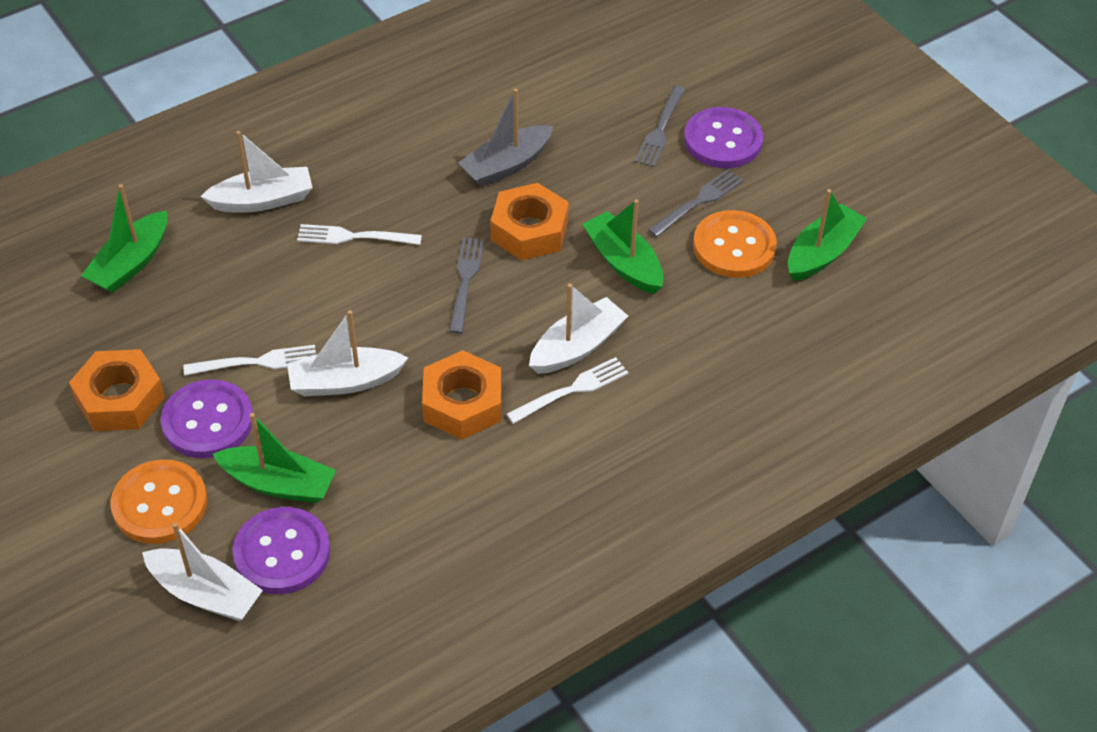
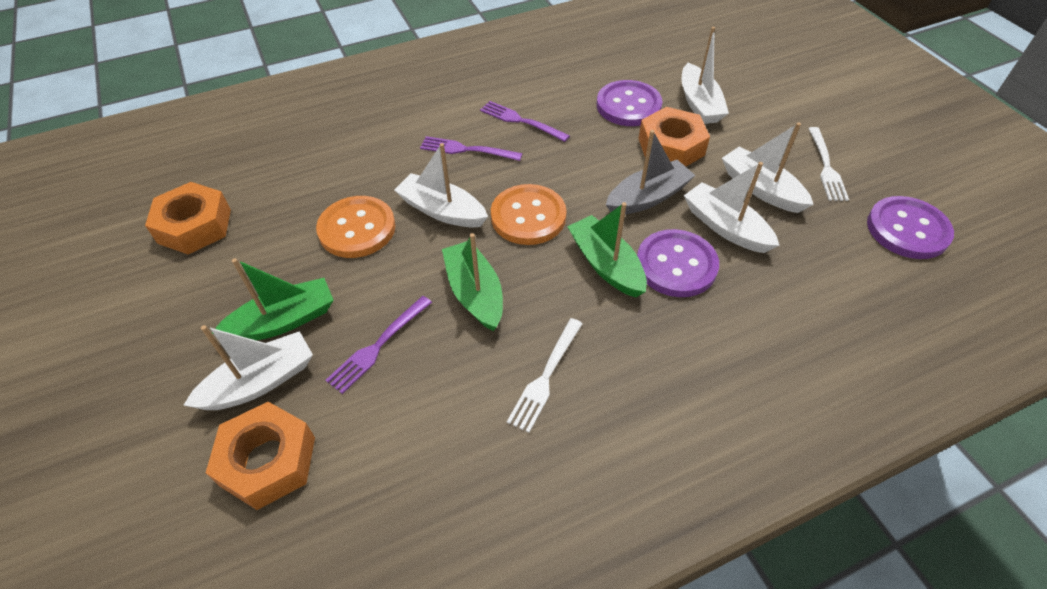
green boat: 4 -> 3
grey fork: 3 -> 0
purple fork: 0 -> 3
white boat: 4 -> 5
white fork: 3 -> 2

